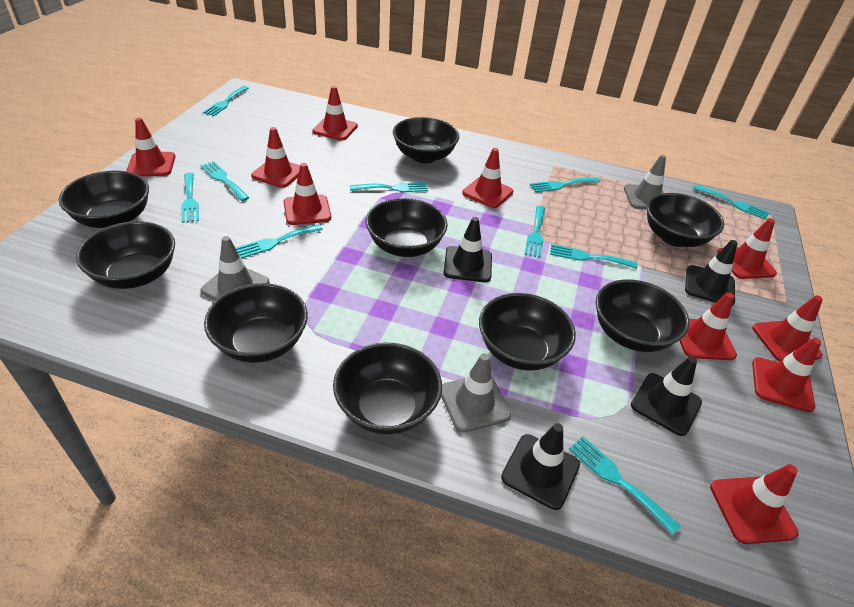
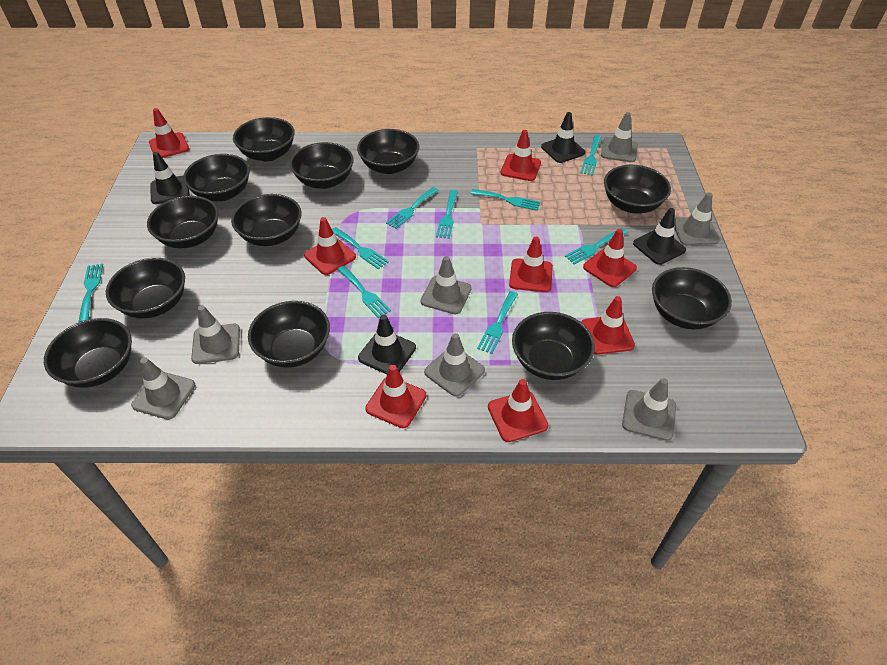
black bowl: 9 -> 12
grey traffic cone: 3 -> 7
red traffic cone: 10 -> 8
turquoise fork: 10 -> 9

